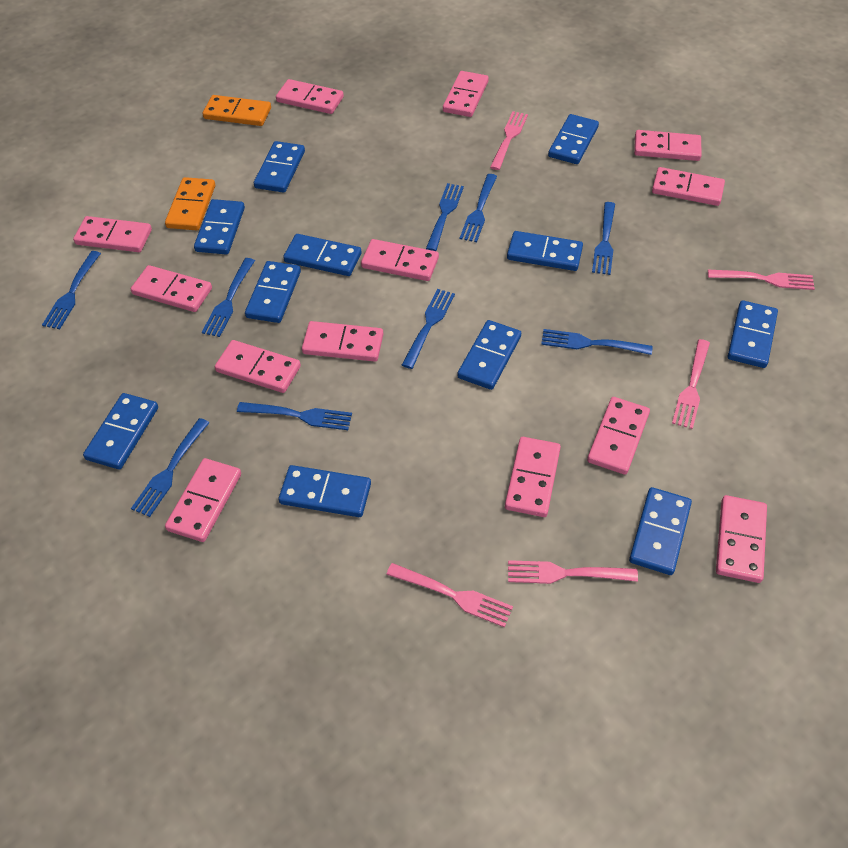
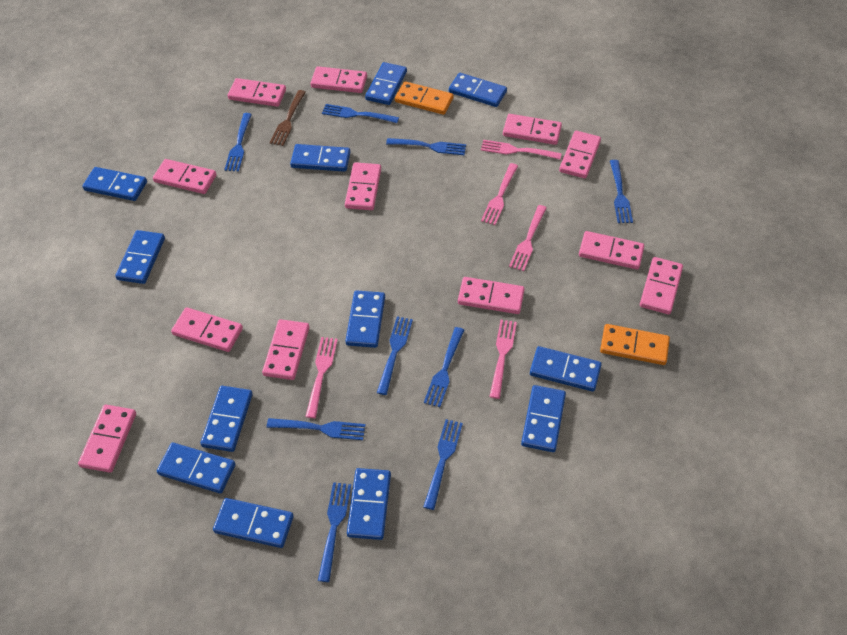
blue domino: 11 -> 12
brown fork: 0 -> 1
pink domino: 13 -> 12

